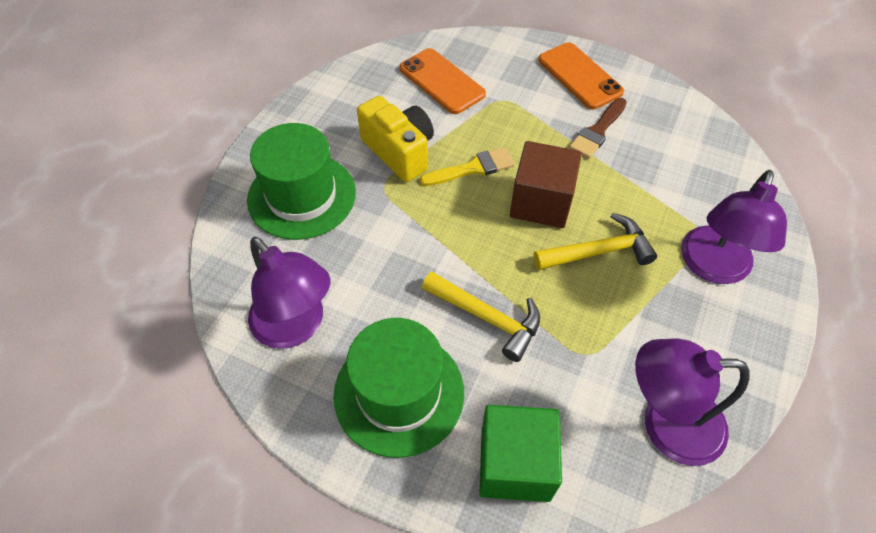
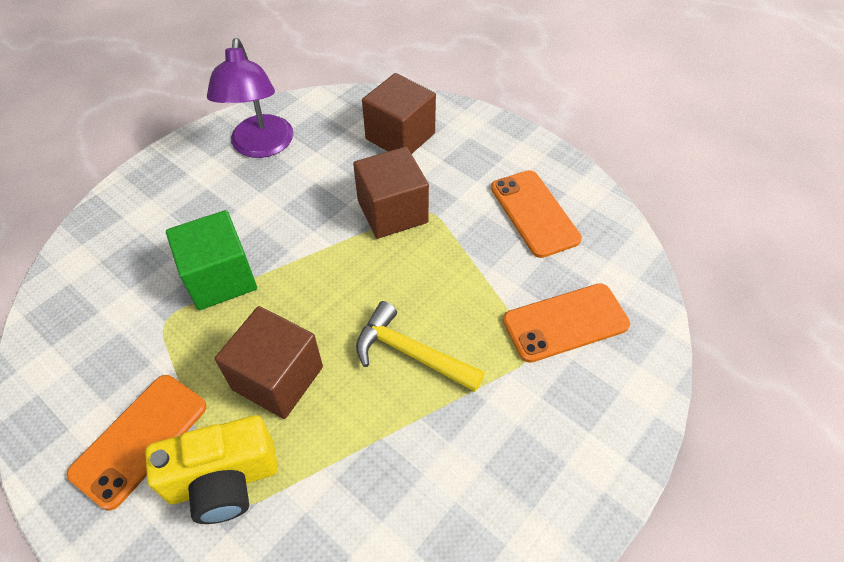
brown brush: 1 -> 0
brown cube: 1 -> 3
green hat: 2 -> 0
orange phone: 2 -> 3
purple lamp: 3 -> 1
yellow brush: 1 -> 0
yellow hammer: 2 -> 1

